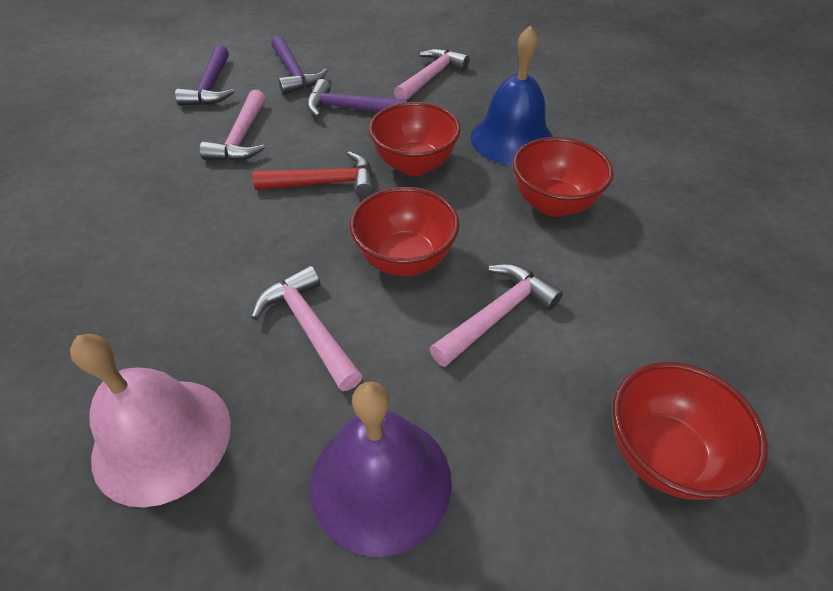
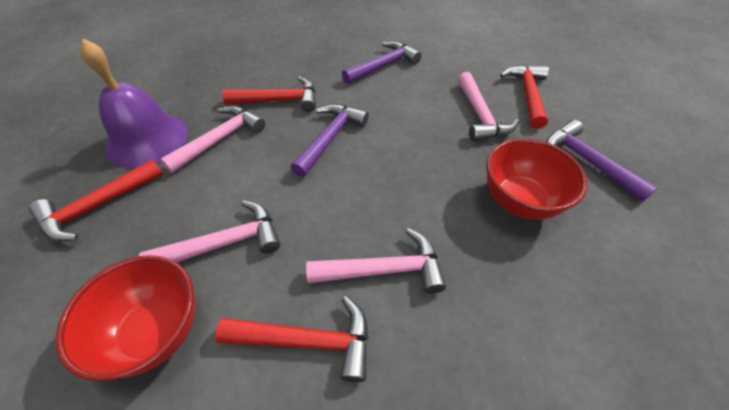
blue bell: 1 -> 0
pink bell: 1 -> 0
red bowl: 4 -> 2
red hammer: 1 -> 4

